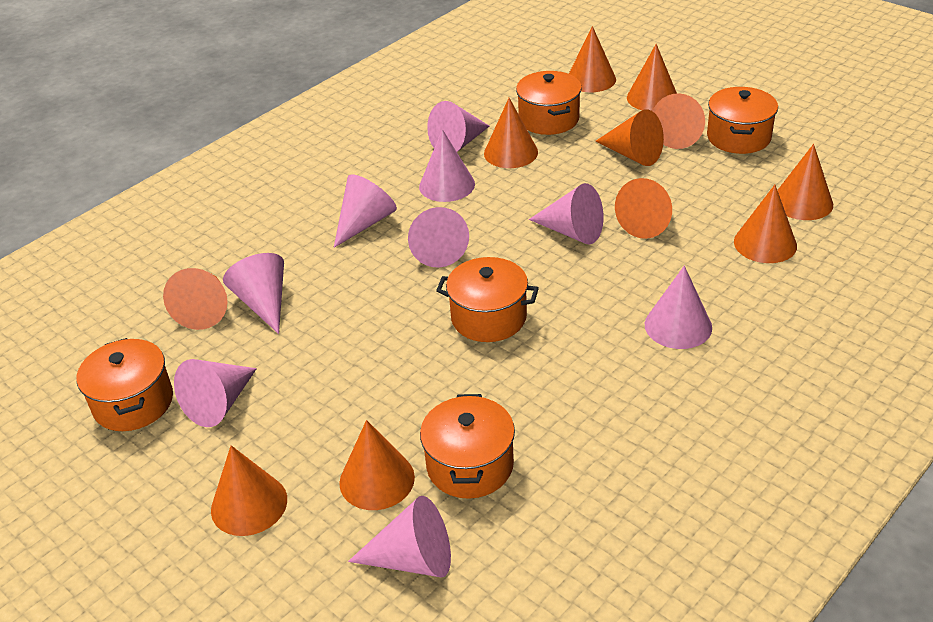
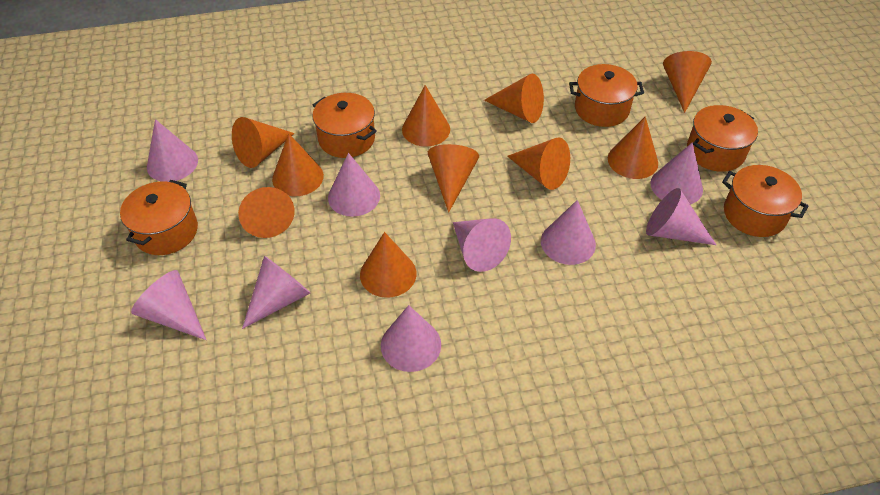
orange cone: 11 -> 10

